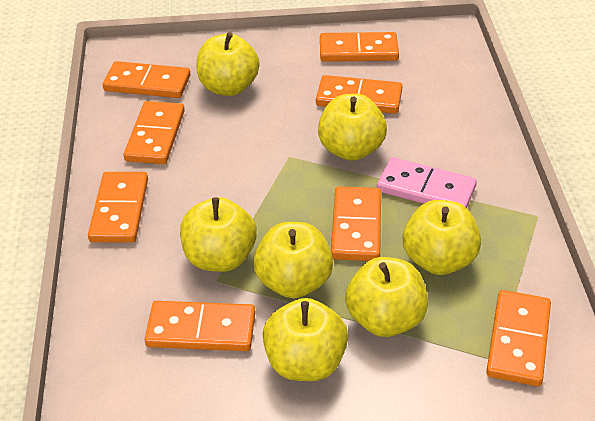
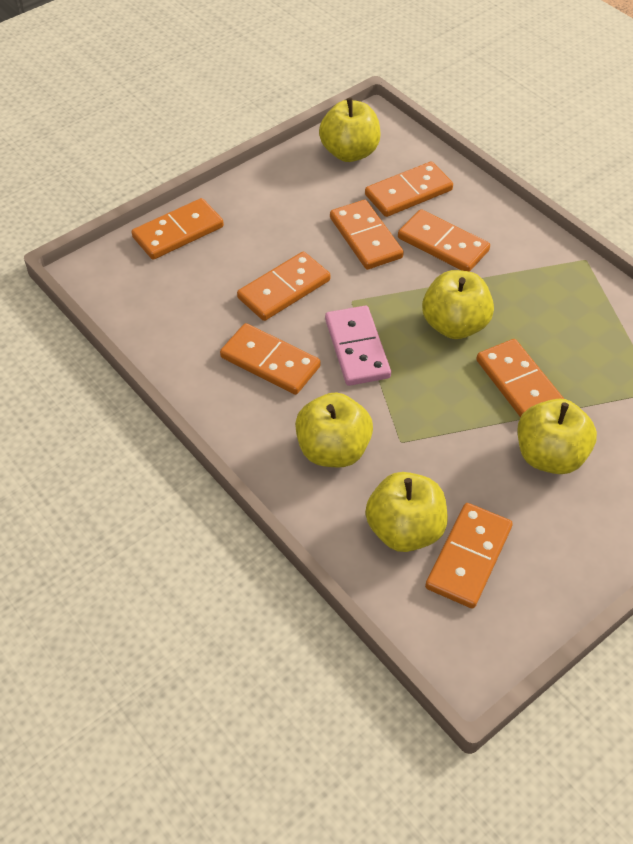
yellow apple: 7 -> 5

